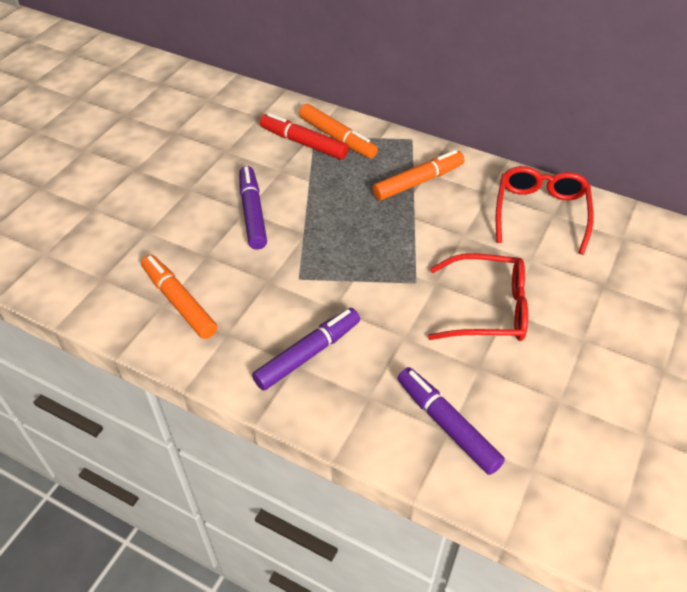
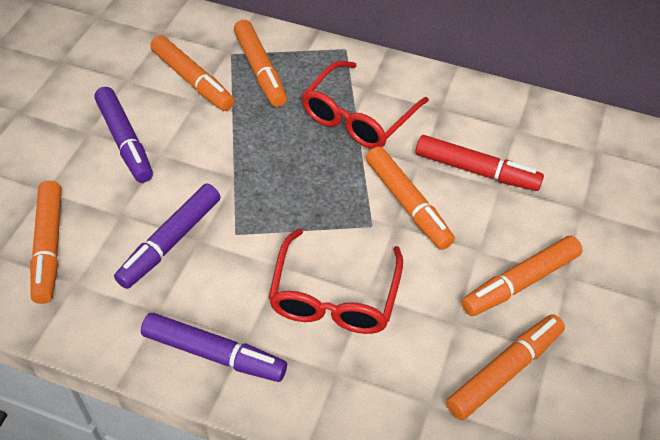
orange marker: 3 -> 6

